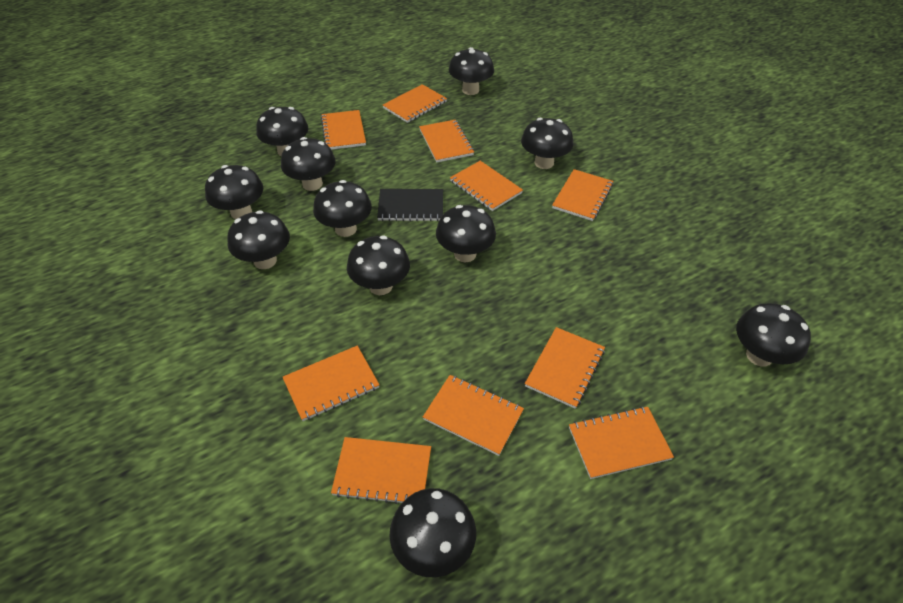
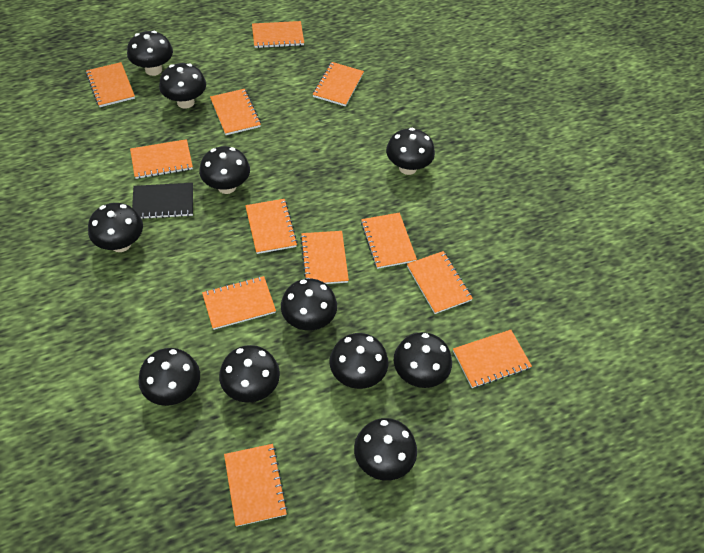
orange notebook: 10 -> 12

